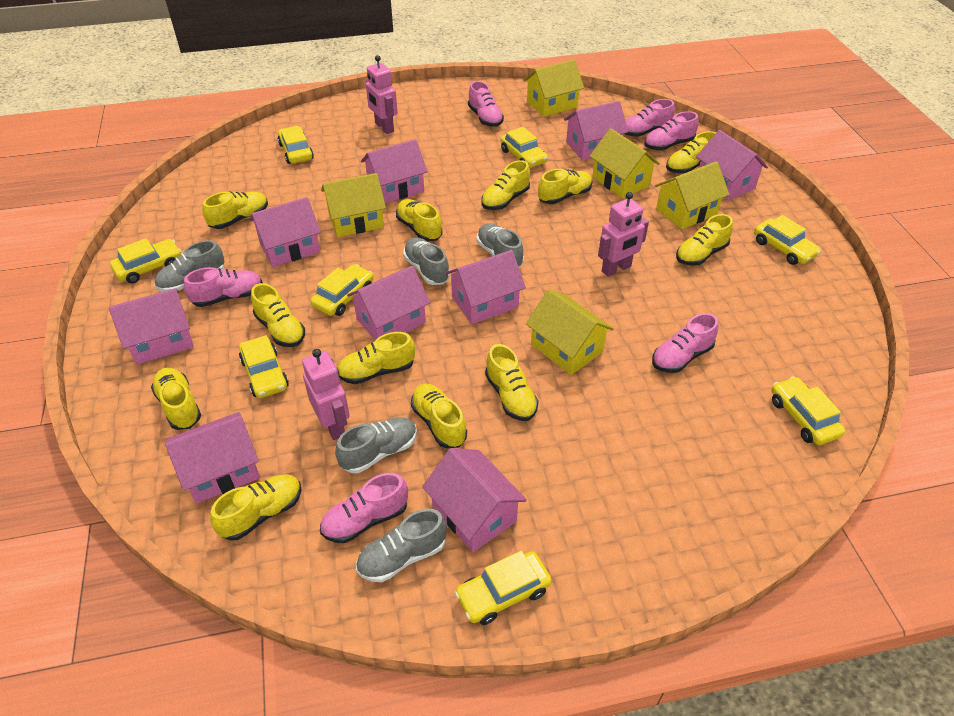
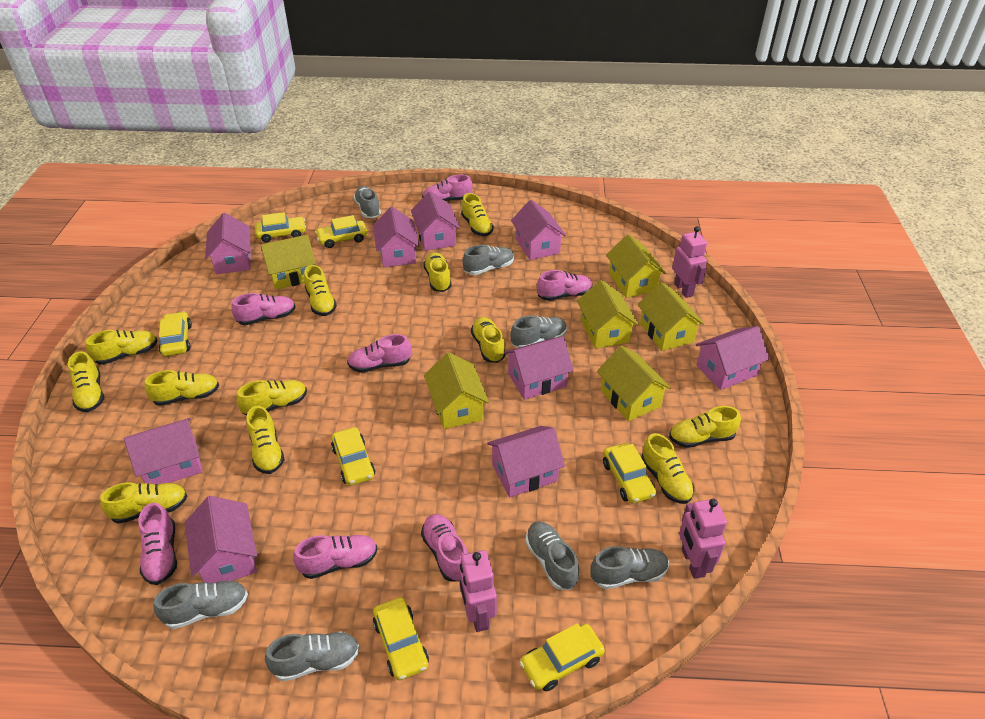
grey shoe: 5 -> 7
pink shoe: 6 -> 7
yellow car: 8 -> 7
yellow house: 5 -> 6

